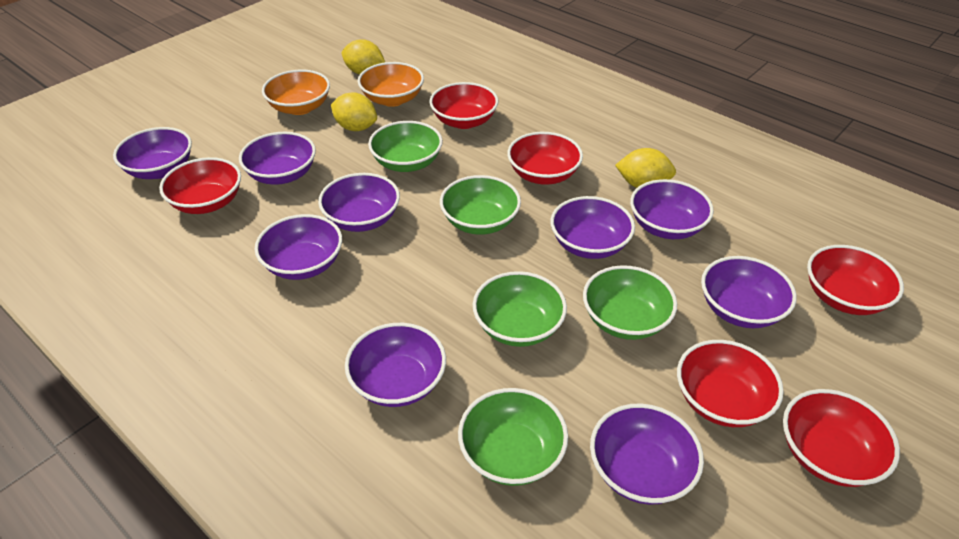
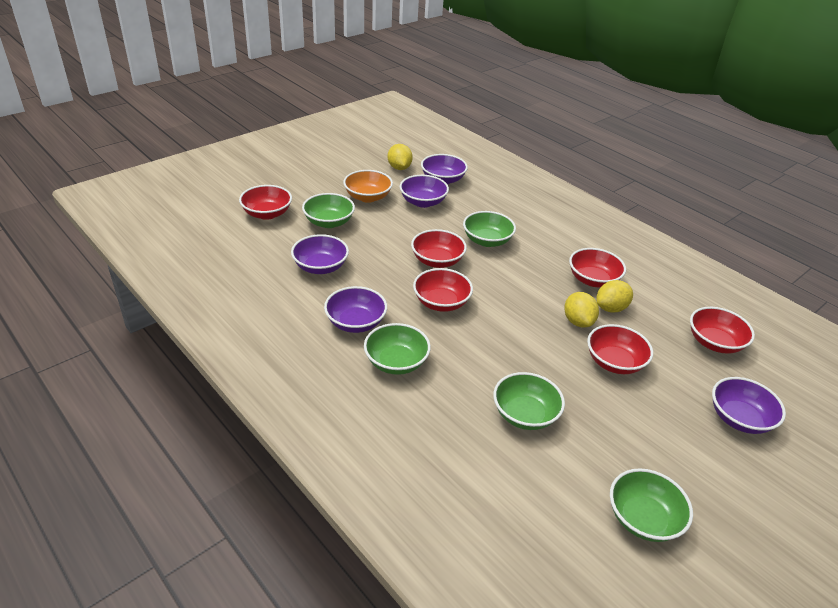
orange bowl: 2 -> 1
purple bowl: 9 -> 5

